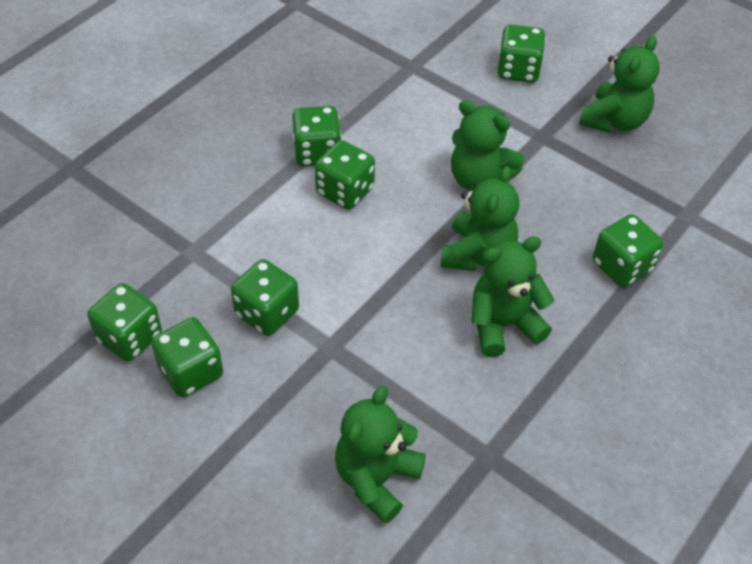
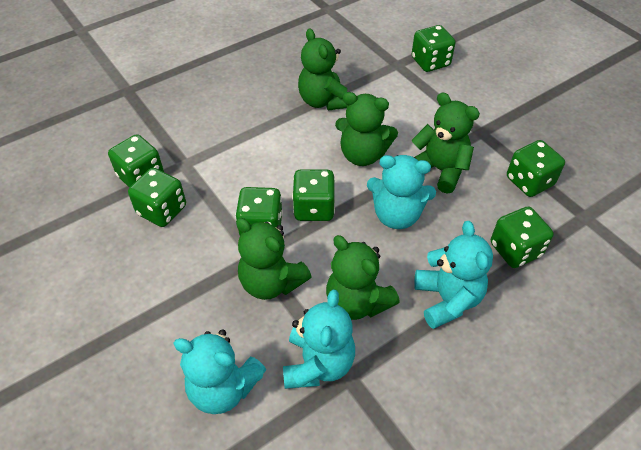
turquoise teddy bear: 0 -> 4

